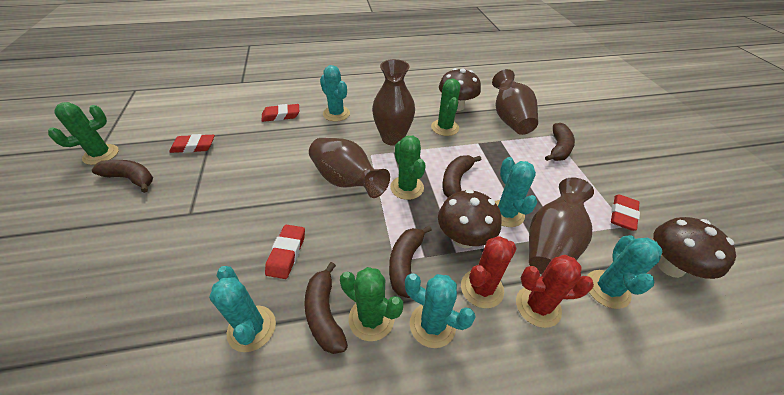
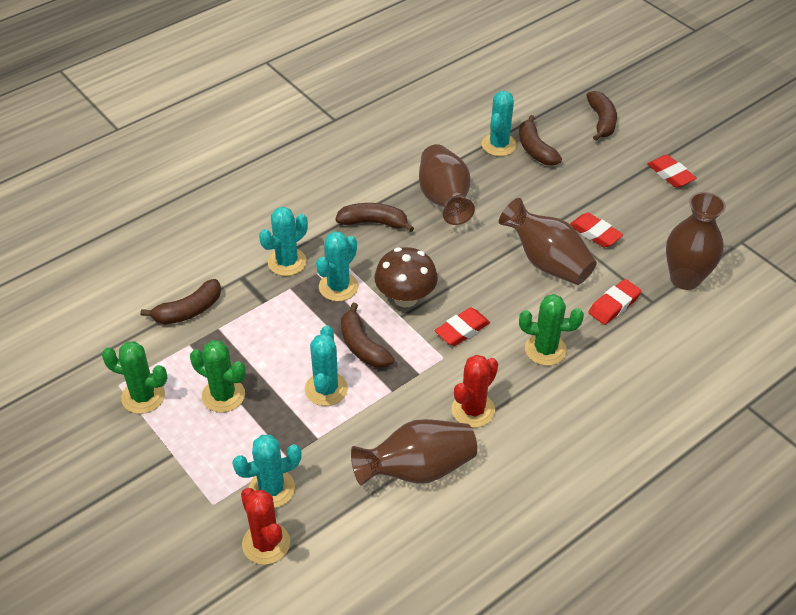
brown mushroom: 3 -> 1
green cactus: 4 -> 3

